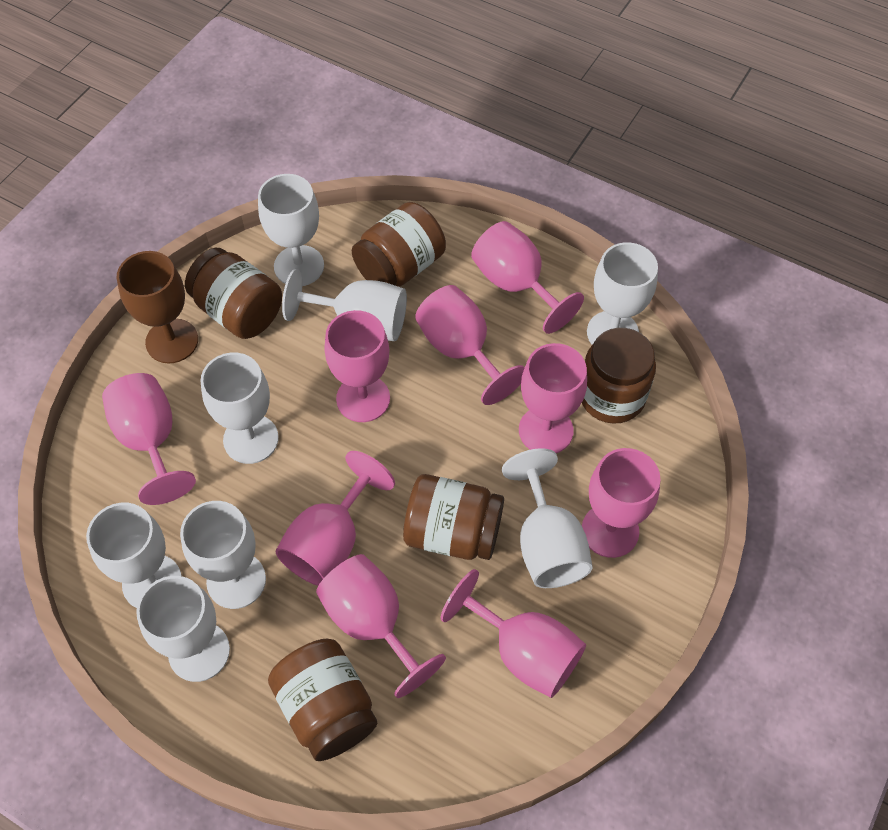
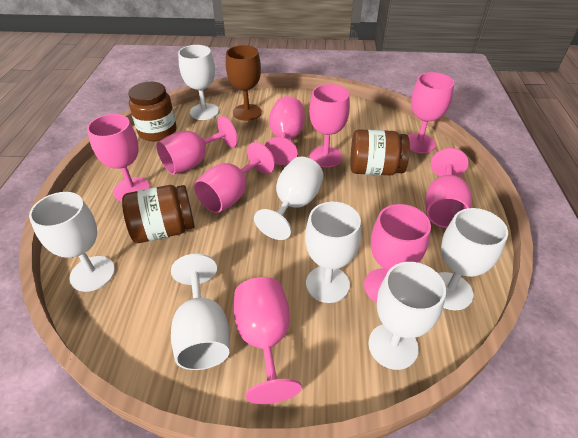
brown jar: 5 -> 3
white goblet: 8 -> 7

